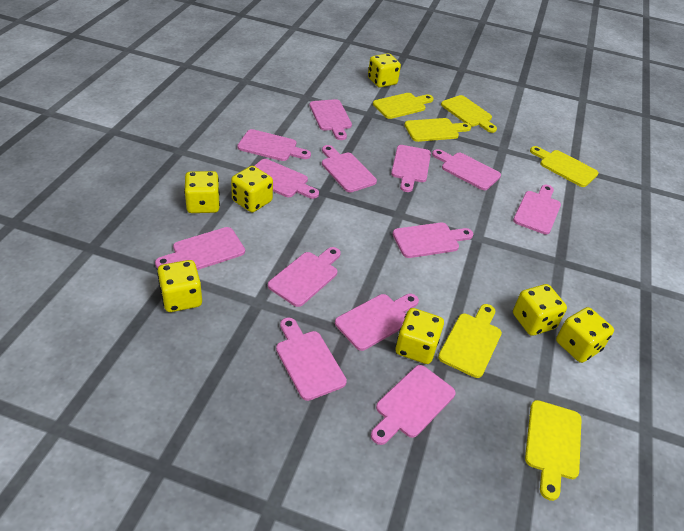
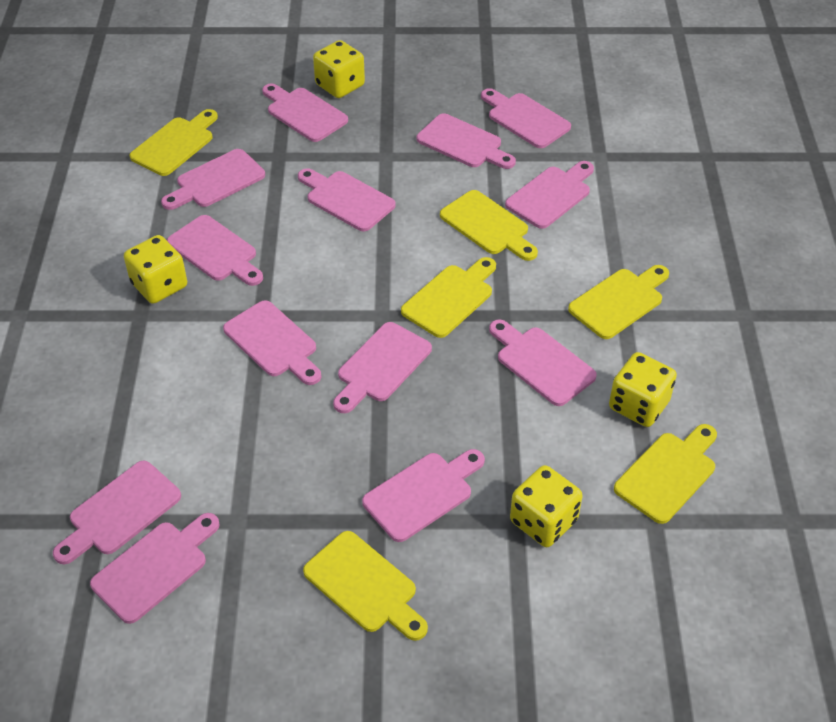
yellow dice: 7 -> 4

